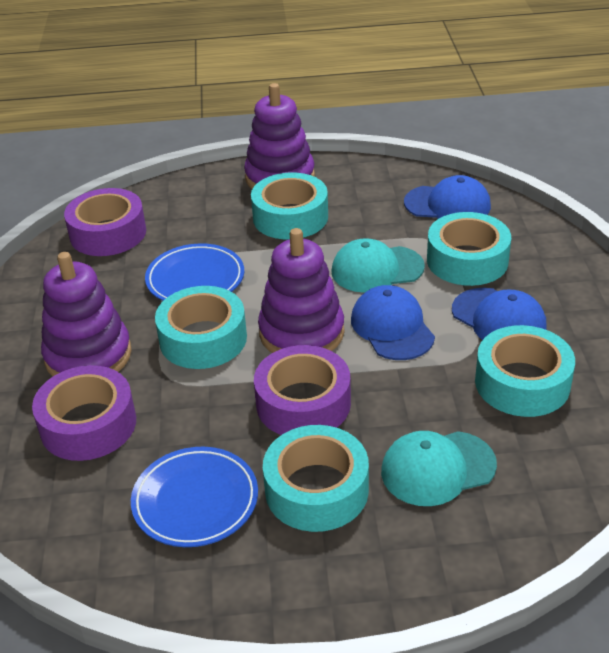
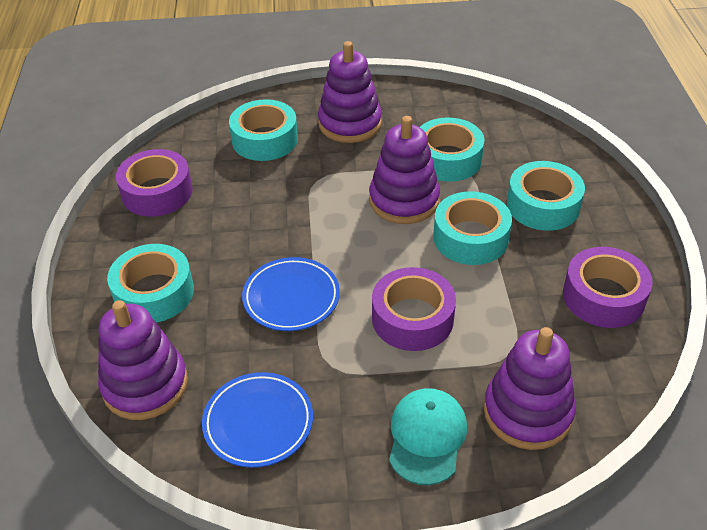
blue cap: 3 -> 0
purple stacking toy: 3 -> 4
turquoise cap: 2 -> 1

